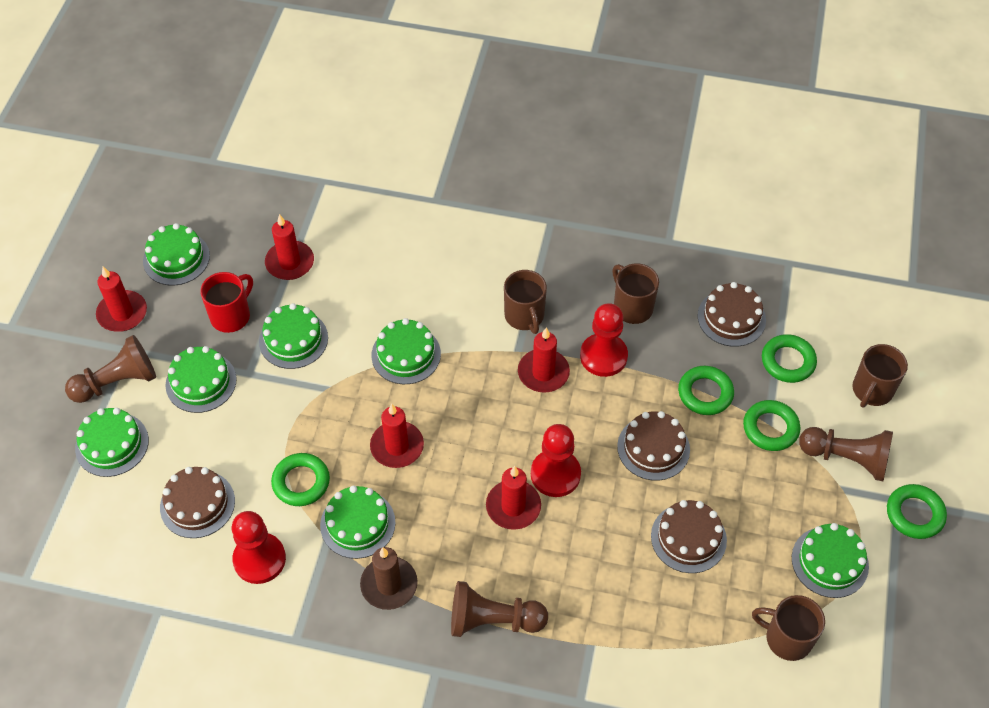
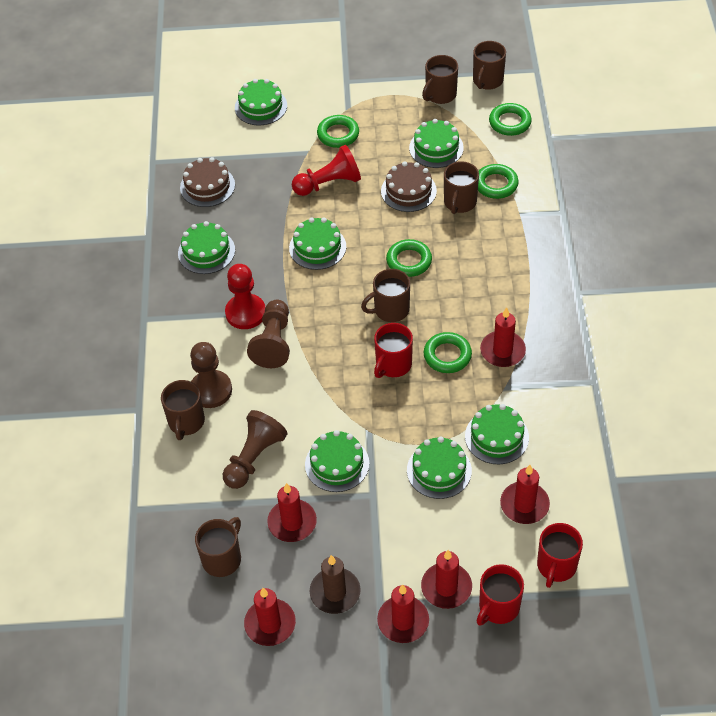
brown cake: 4 -> 2
brown mug: 4 -> 6
red candle: 5 -> 6
red mug: 1 -> 3
red pawn: 3 -> 2

